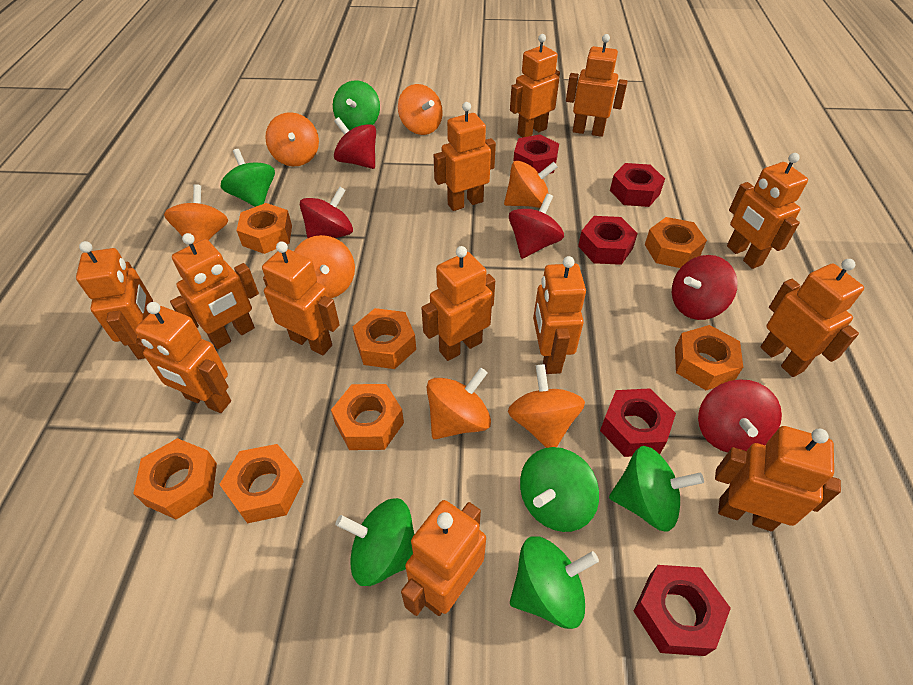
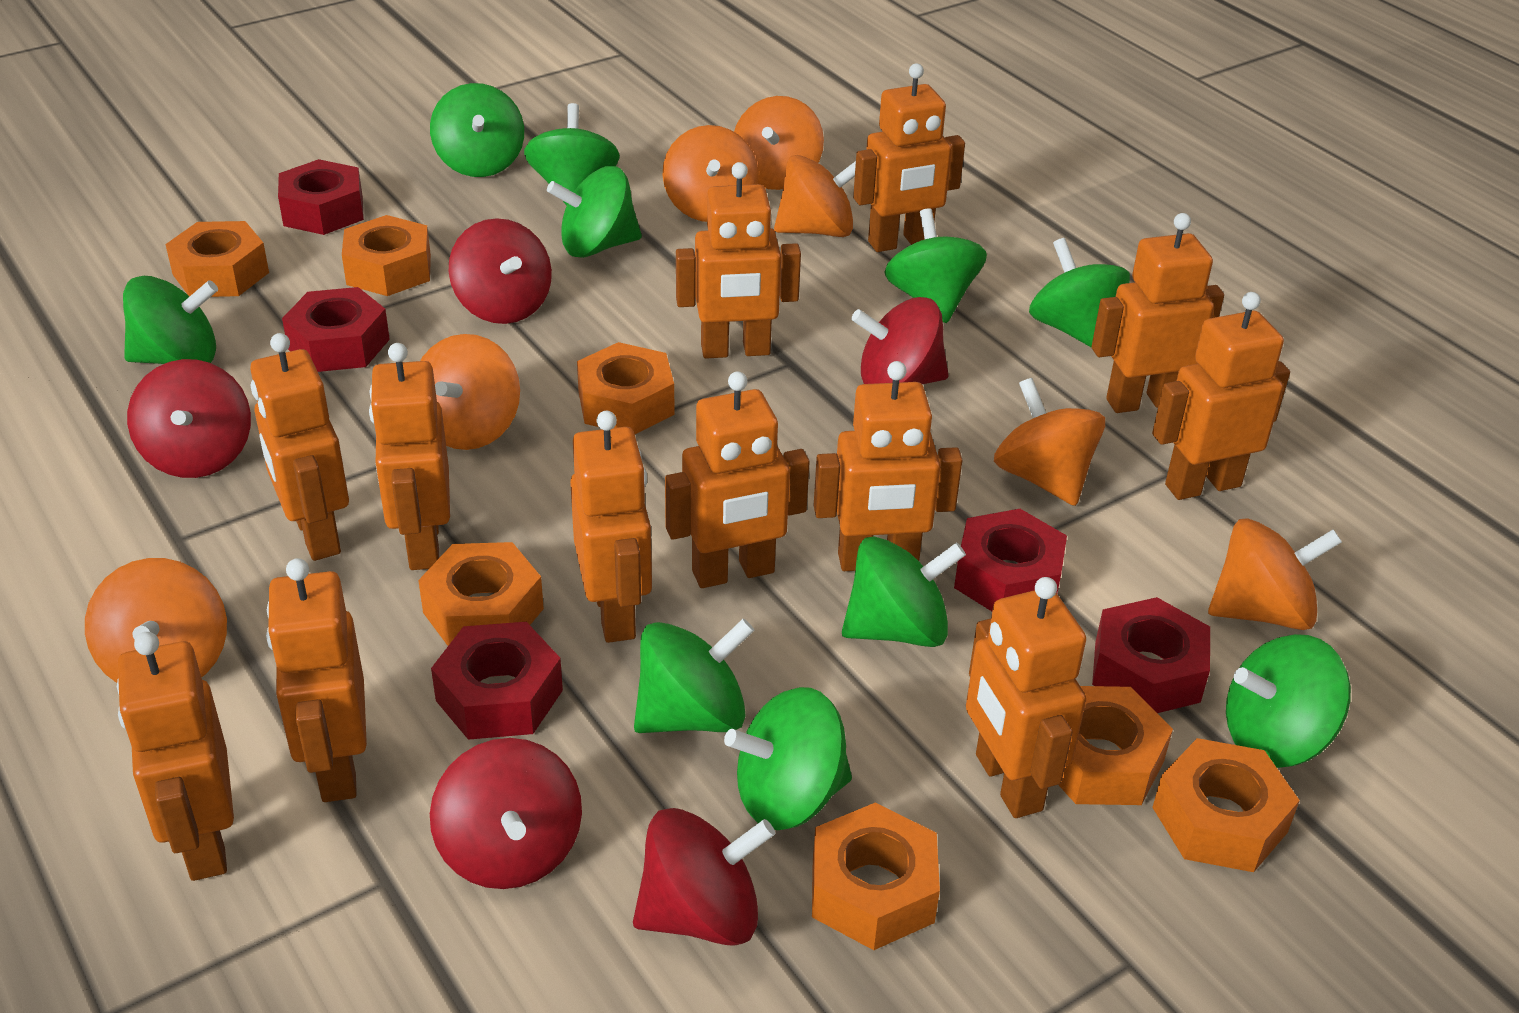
green spinning top: 6 -> 10
orange robot: 13 -> 12

